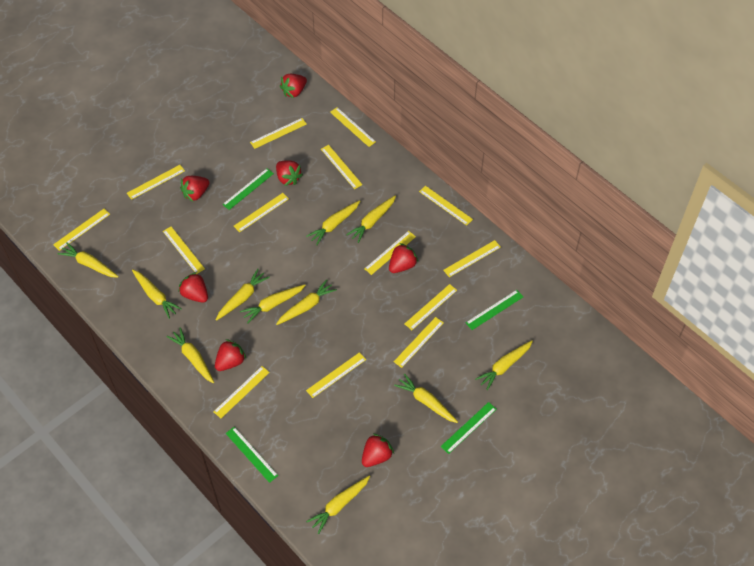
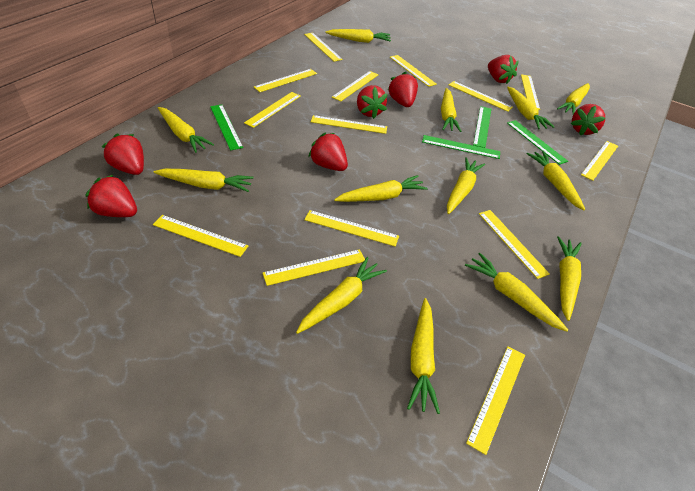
yellow carrot: 11 -> 13

